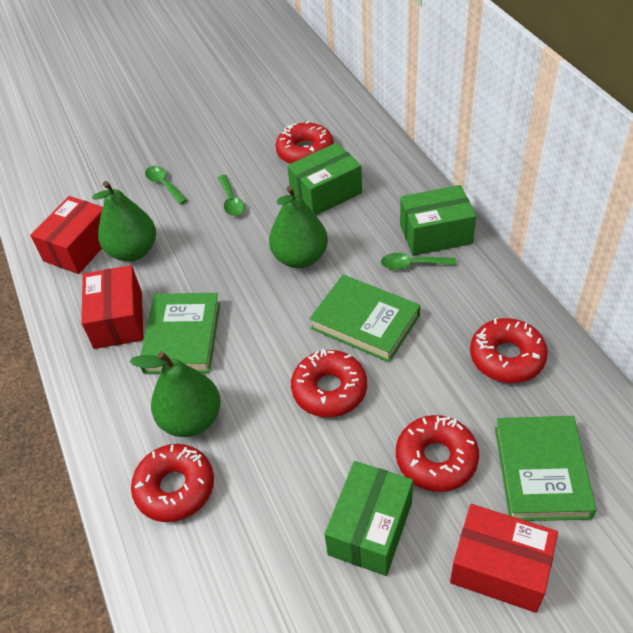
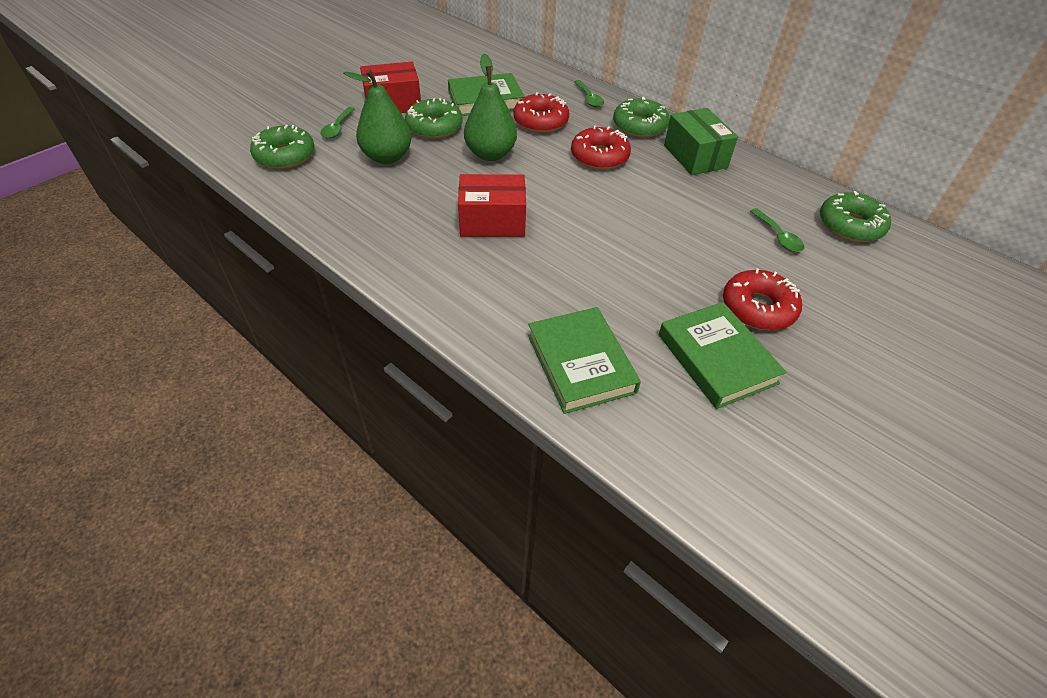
green box: 3 -> 1
green donut: 0 -> 4
green pear: 3 -> 2
red box: 3 -> 2
red donut: 5 -> 3

